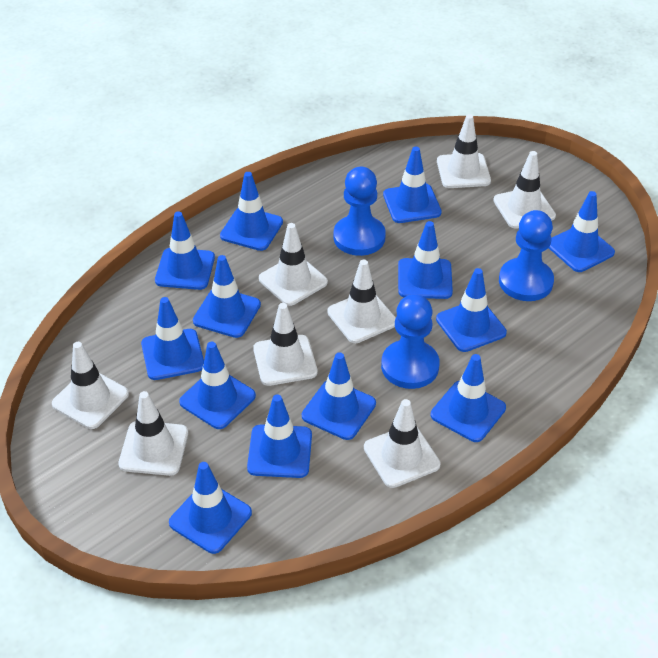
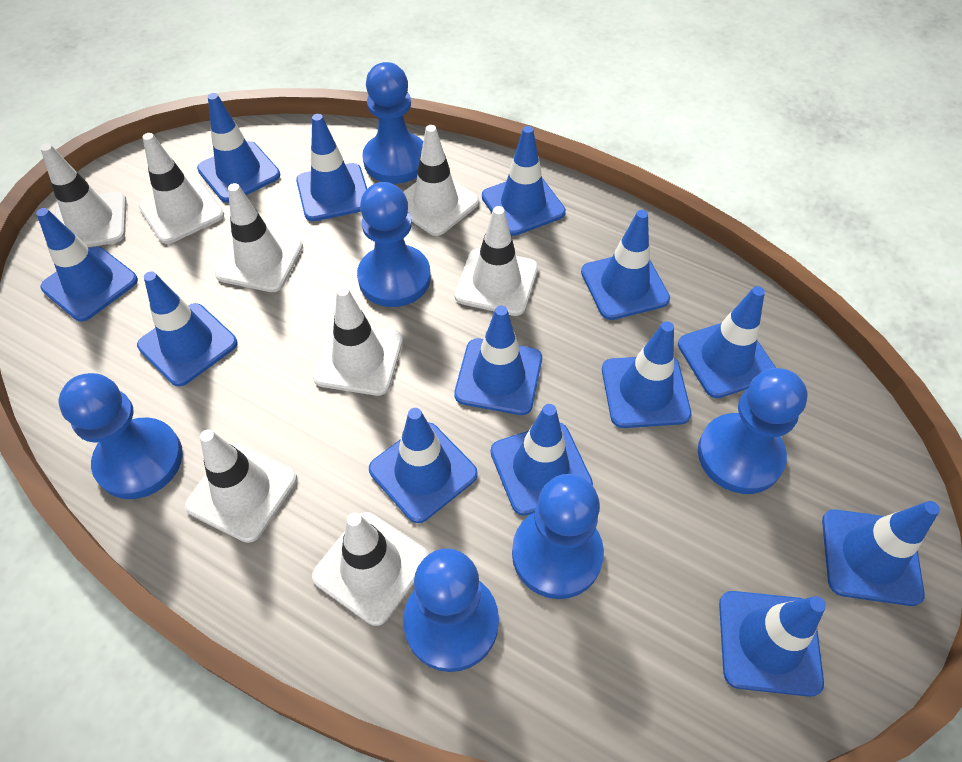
blue pawn: 3 -> 6

